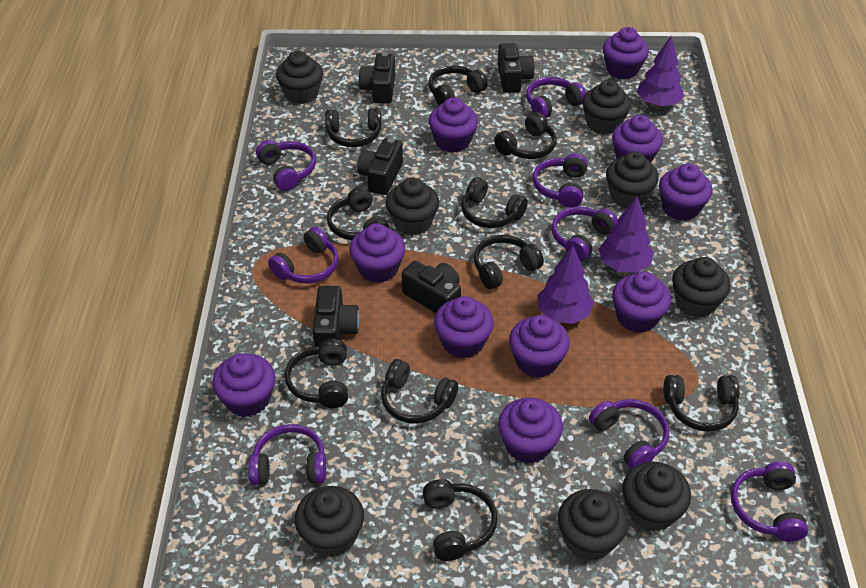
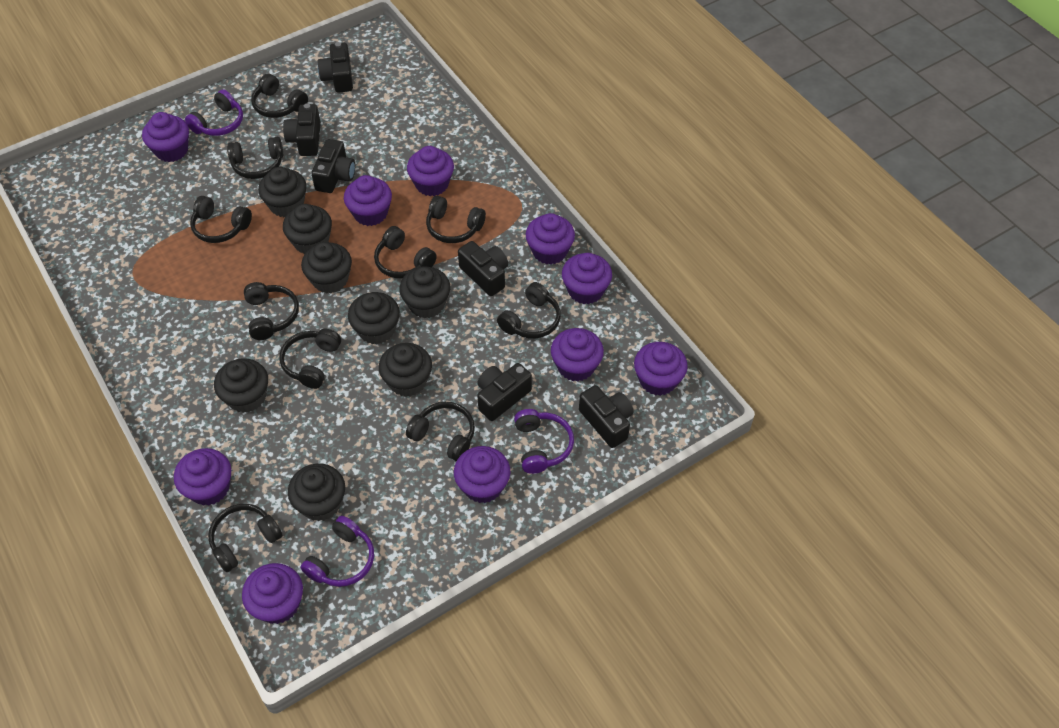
black camera: 5 -> 6
purple headphones: 8 -> 3
purple tree: 3 -> 0

